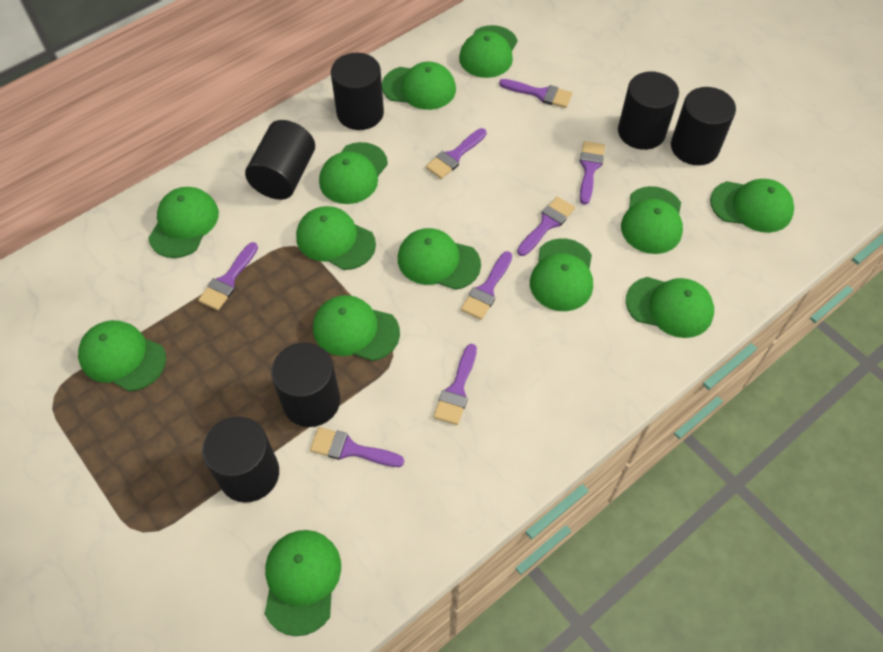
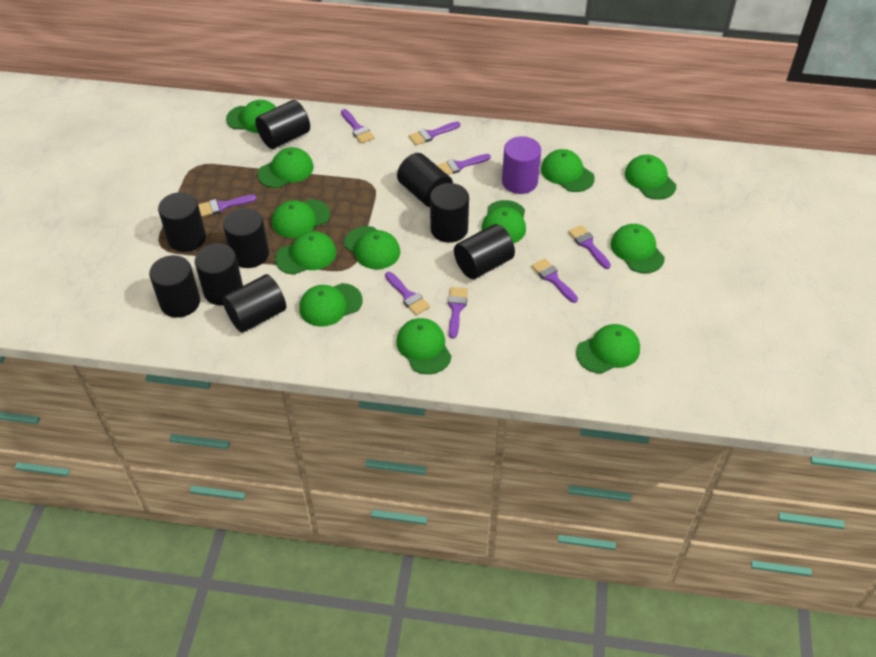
black cylinder: 6 -> 9
green cap: 13 -> 12
purple cylinder: 0 -> 1

